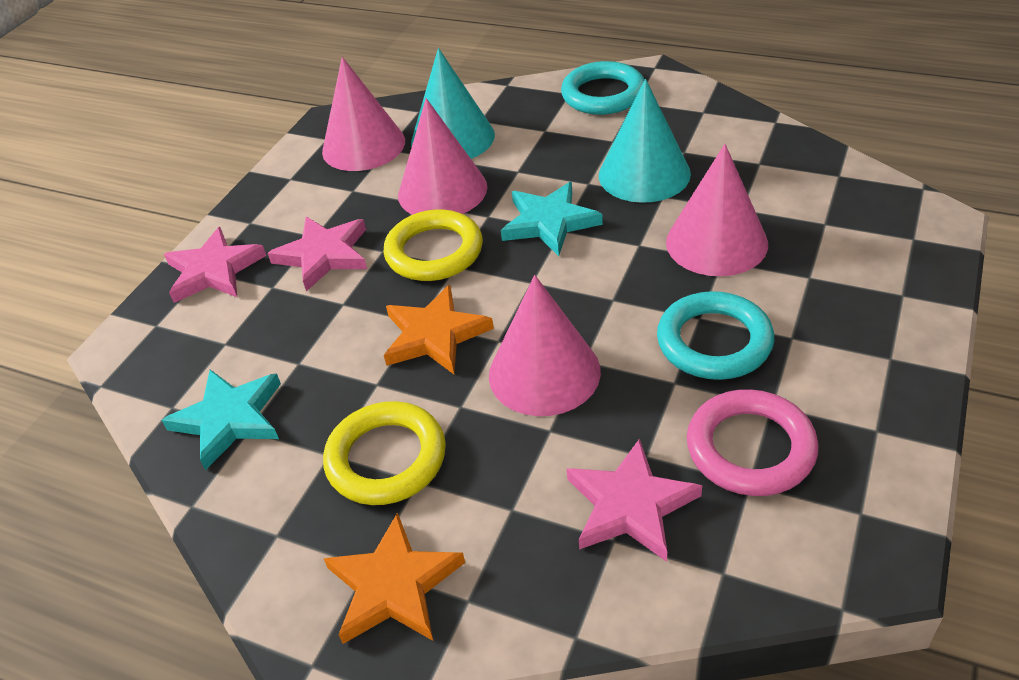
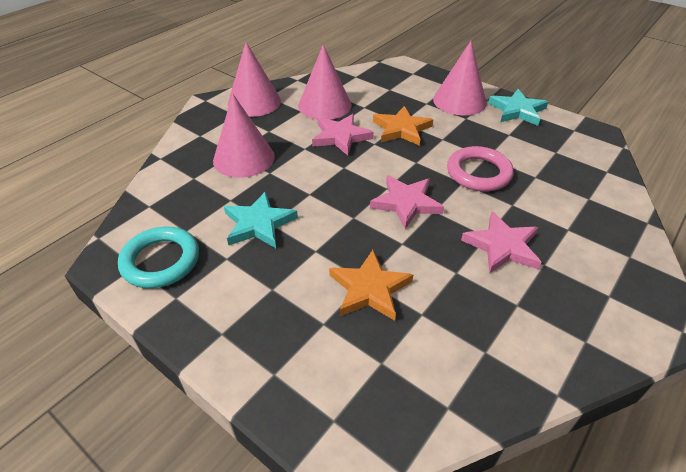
turquoise cone: 2 -> 0
turquoise ring: 2 -> 1
yellow ring: 2 -> 0

